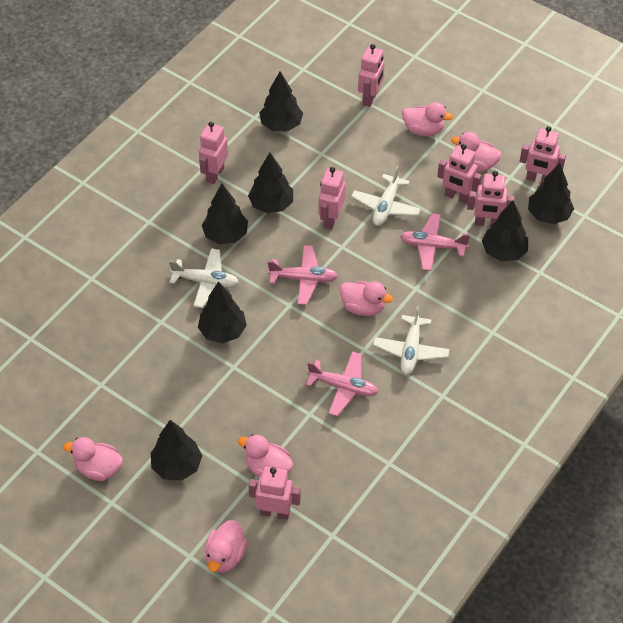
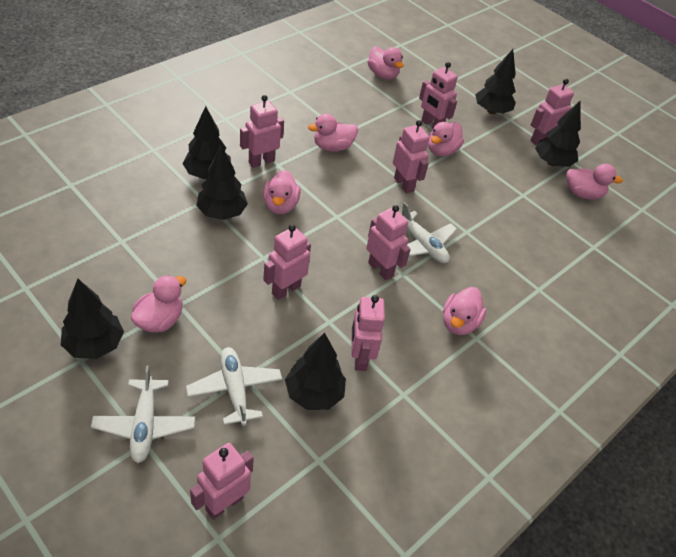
black tree: 7 -> 6
pink duck: 6 -> 7
pink plane: 3 -> 0
pink robot: 7 -> 8

